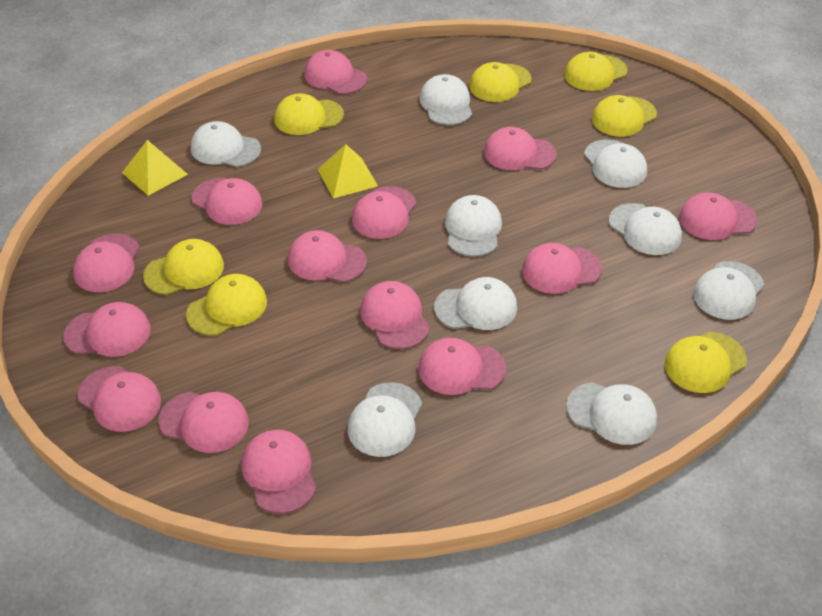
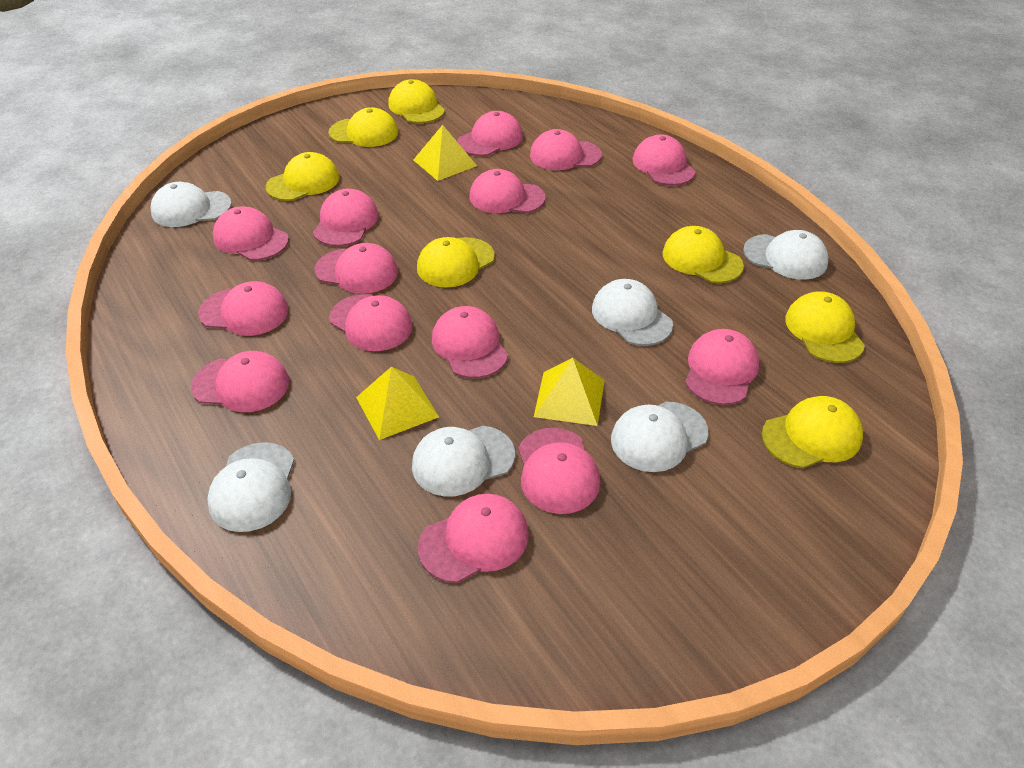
white cap: 9 -> 6
yellow pyramid: 2 -> 3

